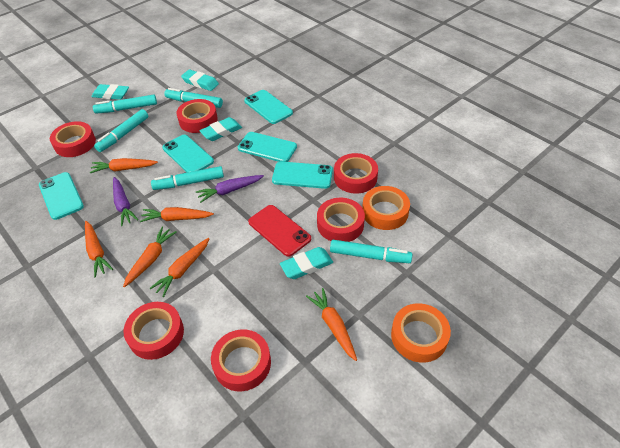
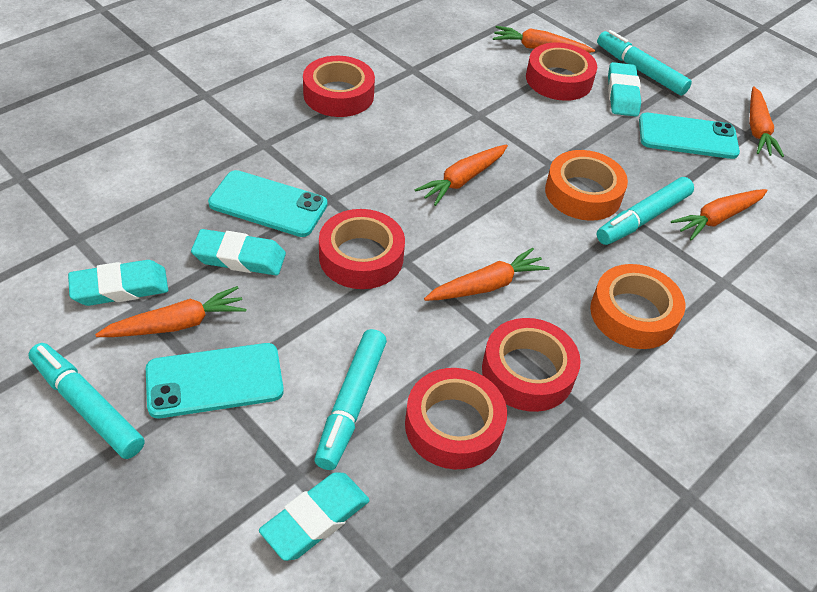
purple carrot: 2 -> 0
red phone: 1 -> 0
red tape: 6 -> 5
turquoise marker: 5 -> 4
turquoise phone: 5 -> 3

